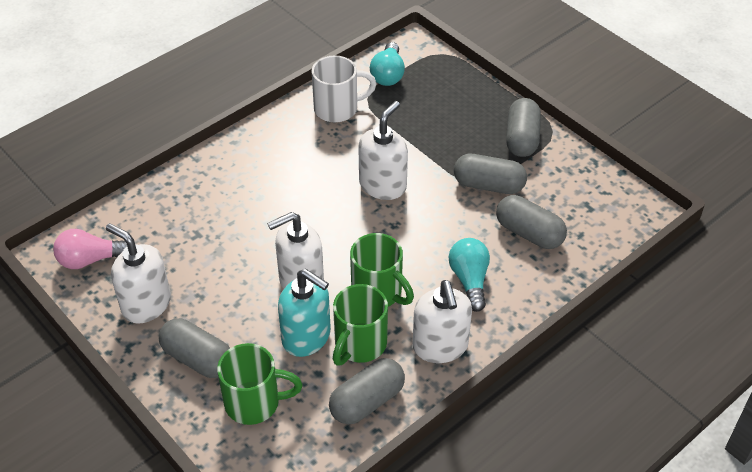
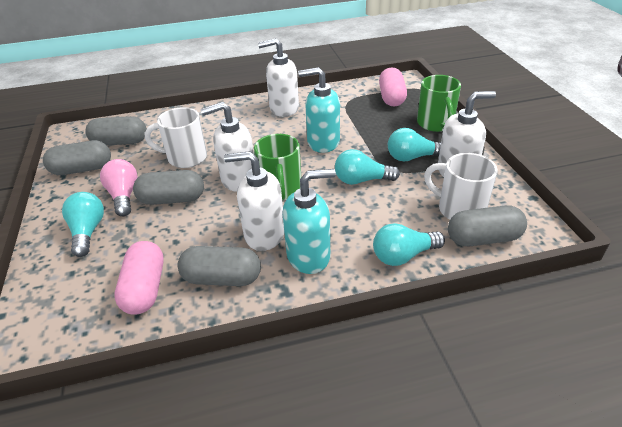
green mug: 3 -> 2
pink capsule: 0 -> 2
turquoise light bulb: 2 -> 4
turquoise soap dispenser: 1 -> 2
white mug: 1 -> 2

